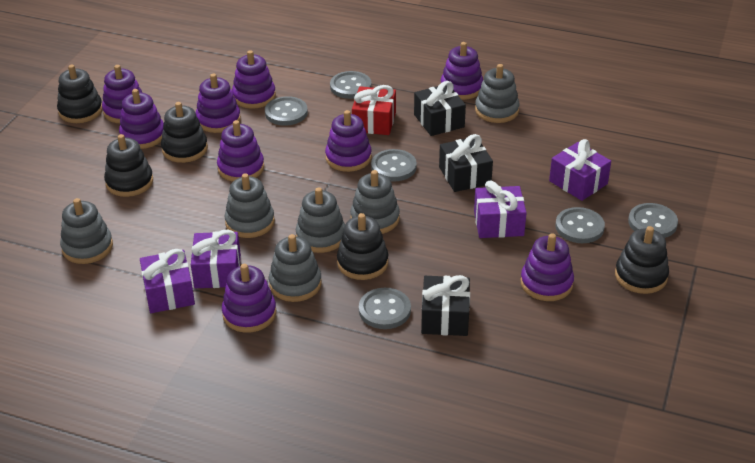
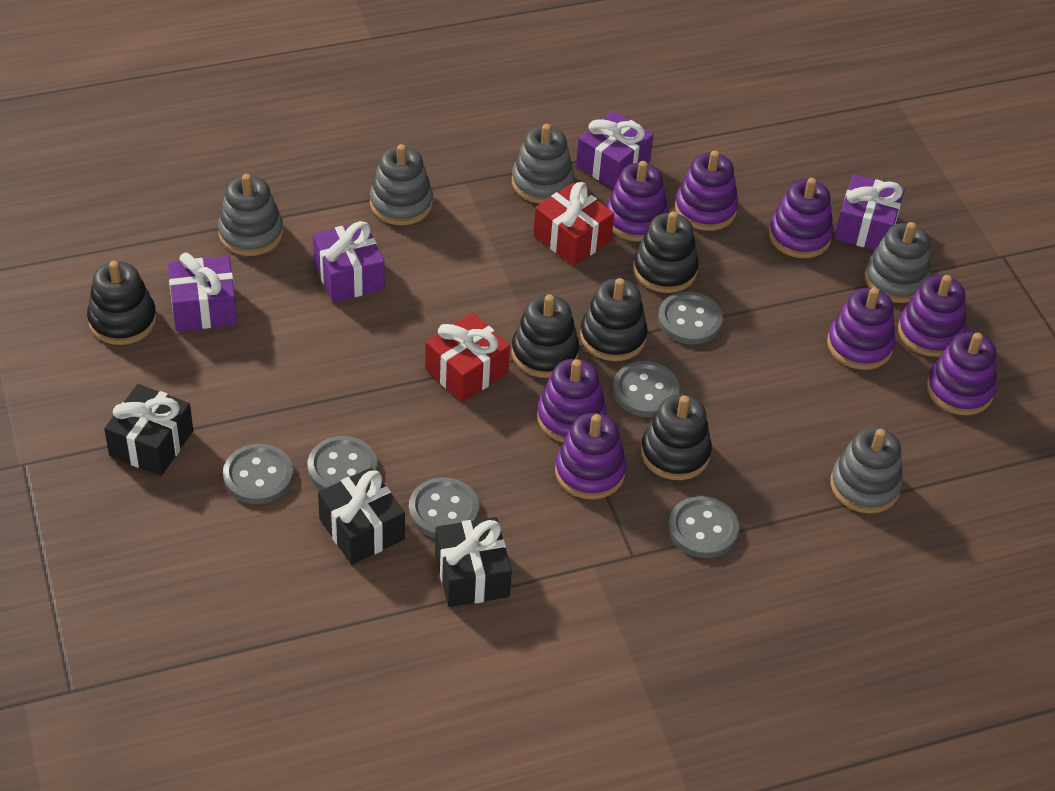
grey stacking toy: 6 -> 5
purple stacking toy: 9 -> 8
red gift: 1 -> 2

